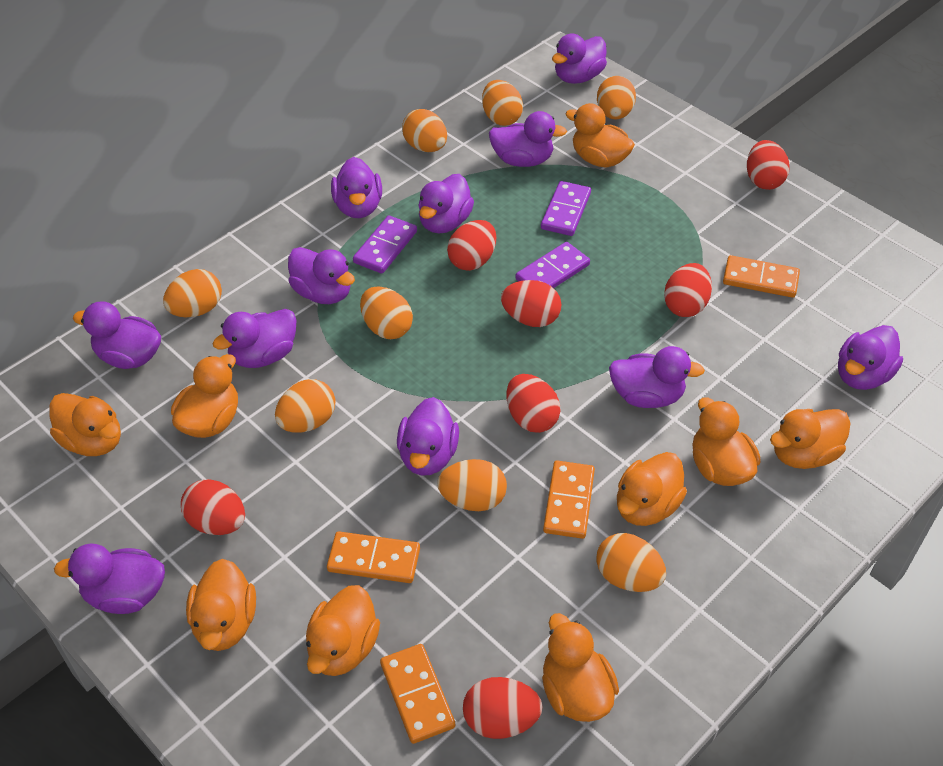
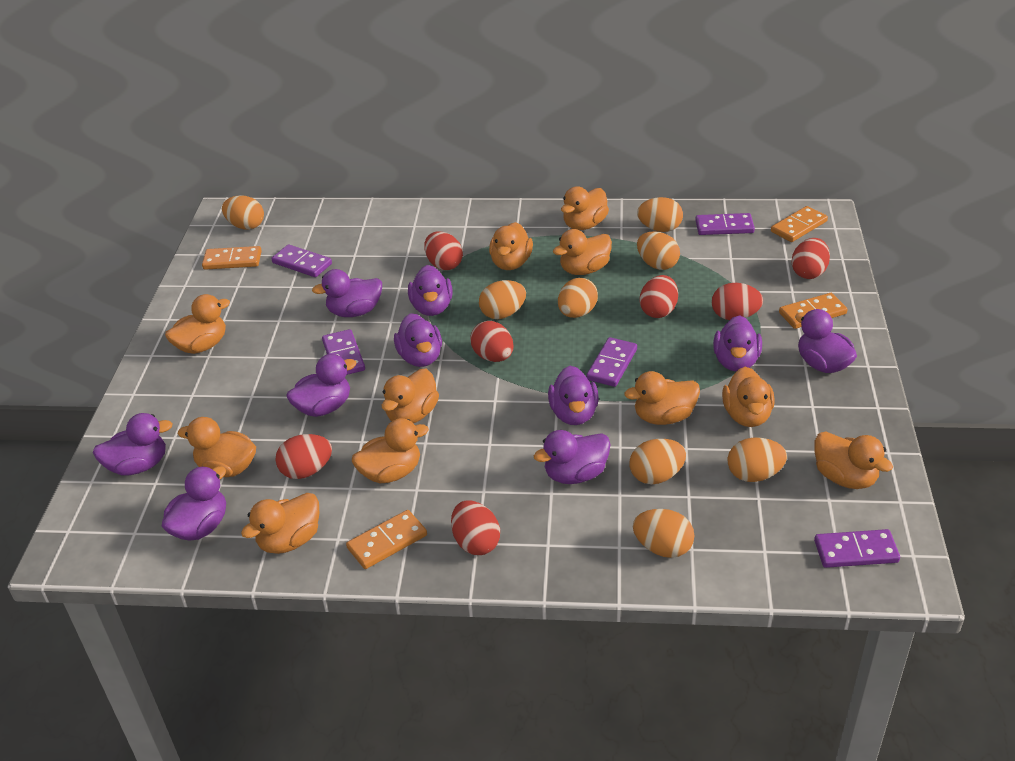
orange duck: 9 -> 11
purple domino: 3 -> 5
purple duck: 11 -> 10

